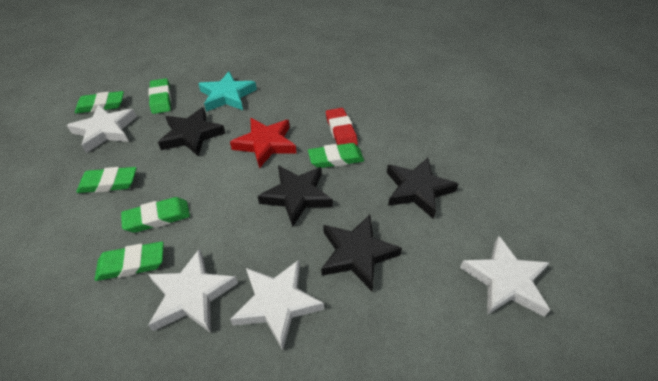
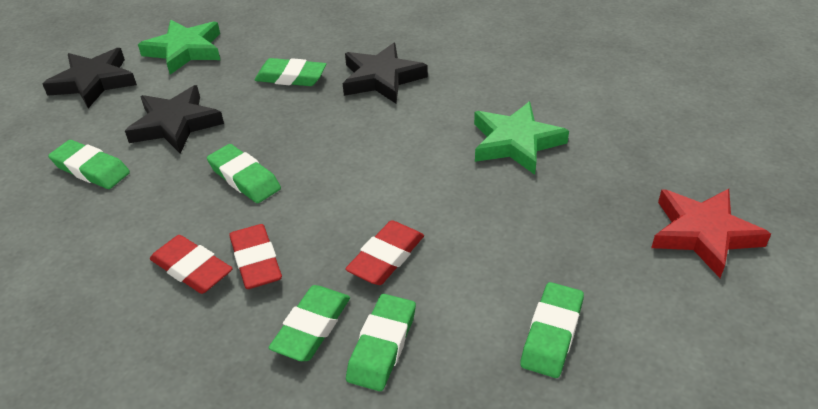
black star: 4 -> 3
green star: 0 -> 2
red eraser: 1 -> 3
turquoise star: 1 -> 0
white star: 4 -> 0

